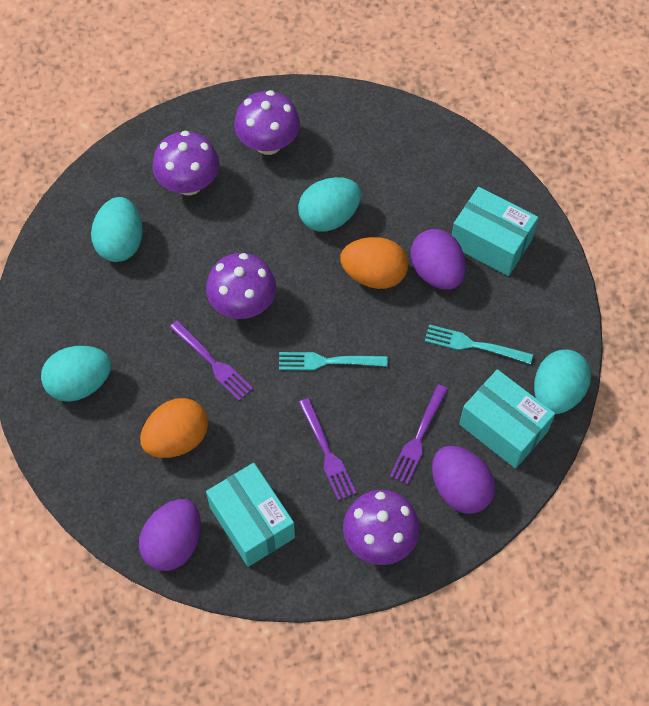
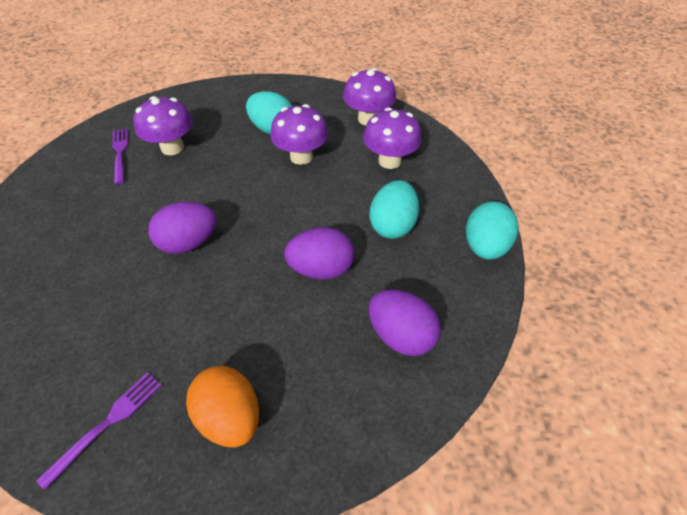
orange egg: 2 -> 1
purple fork: 3 -> 2
turquoise box: 3 -> 0
turquoise egg: 4 -> 3
turquoise fork: 2 -> 0

